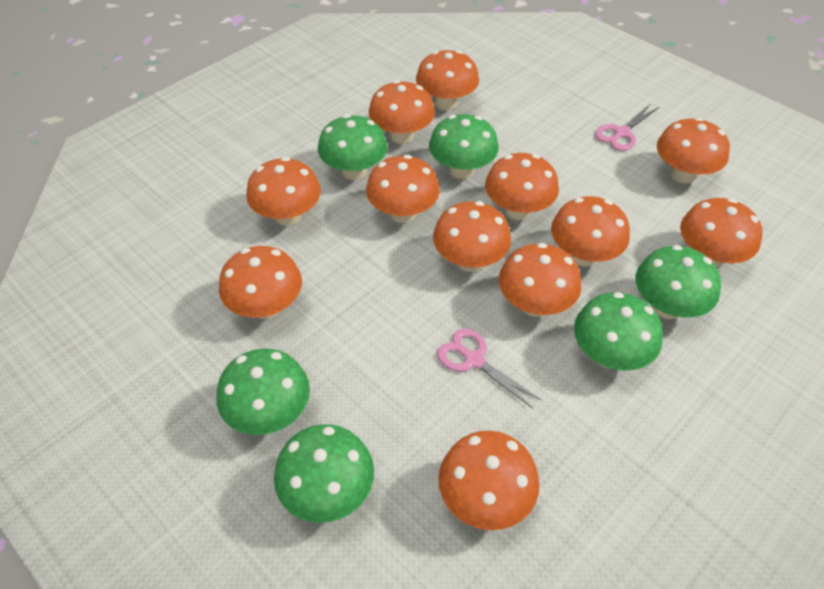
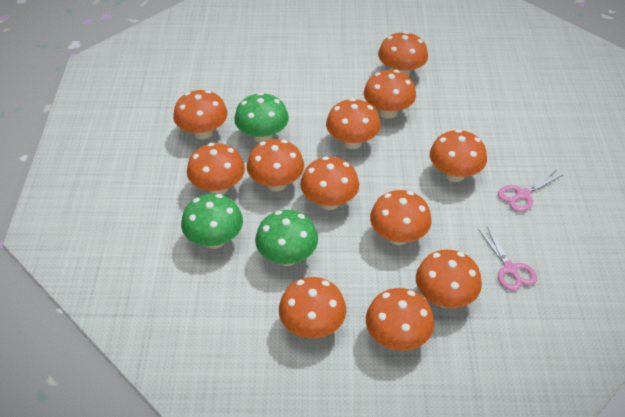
green mushroom: 6 -> 3

